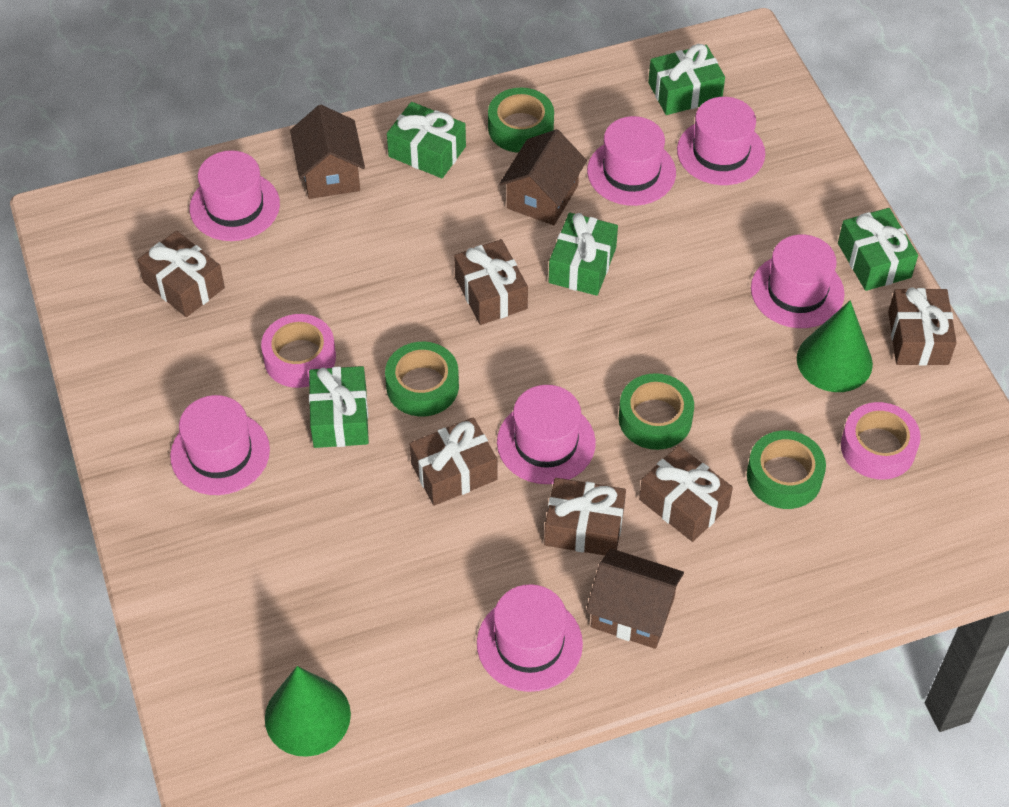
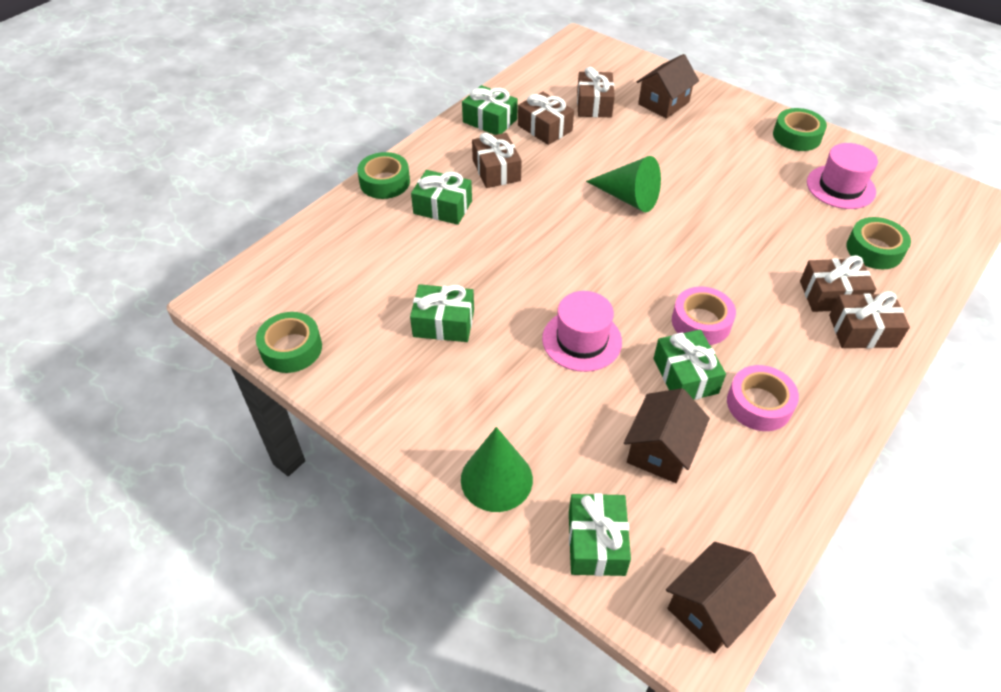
brown gift: 6 -> 5
pink hat: 7 -> 2

